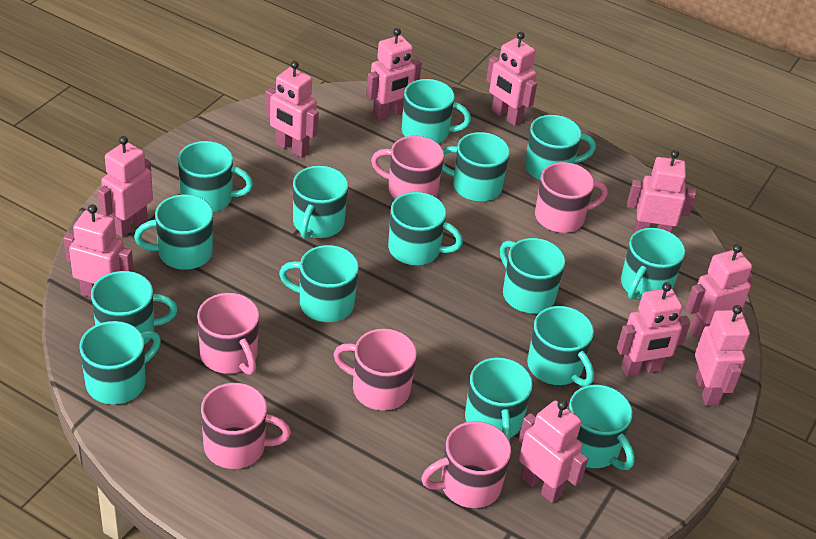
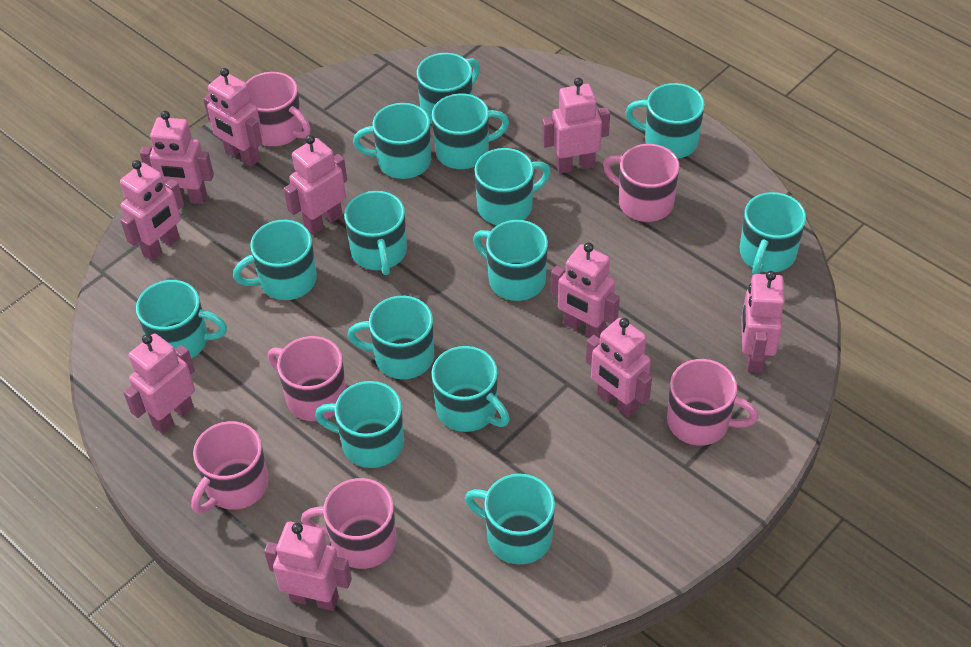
turquoise mug: 15 -> 14

